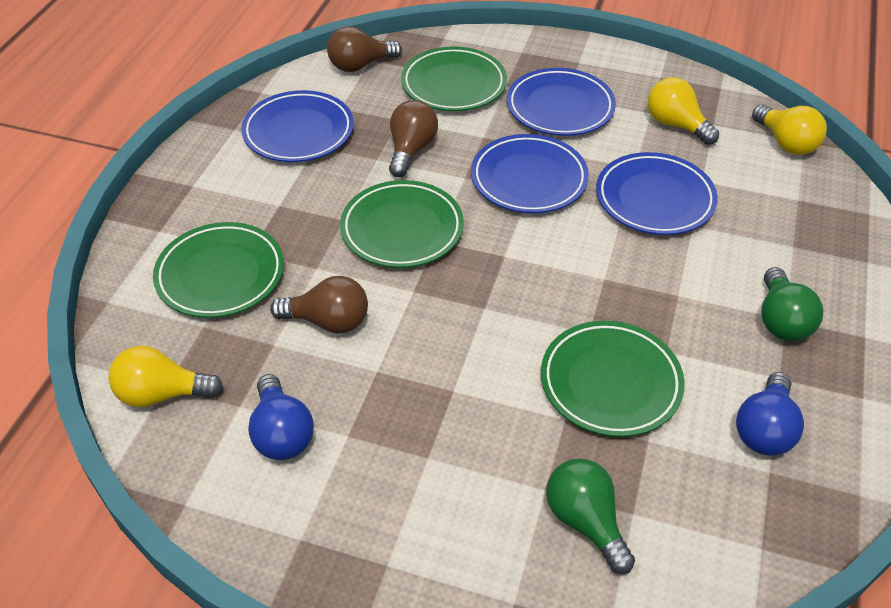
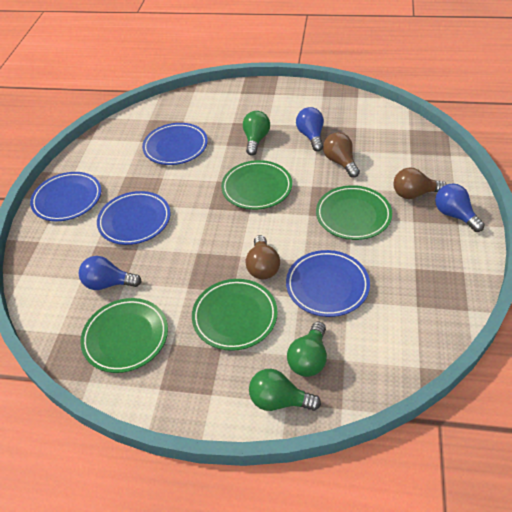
blue light bulb: 2 -> 3
green light bulb: 2 -> 3
yellow light bulb: 3 -> 0

